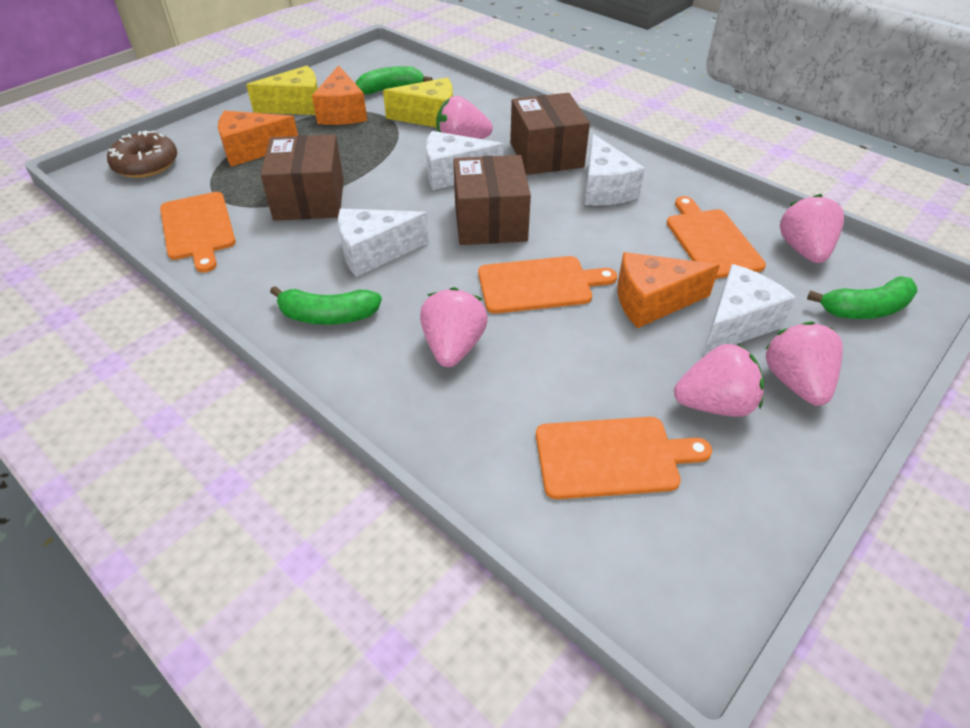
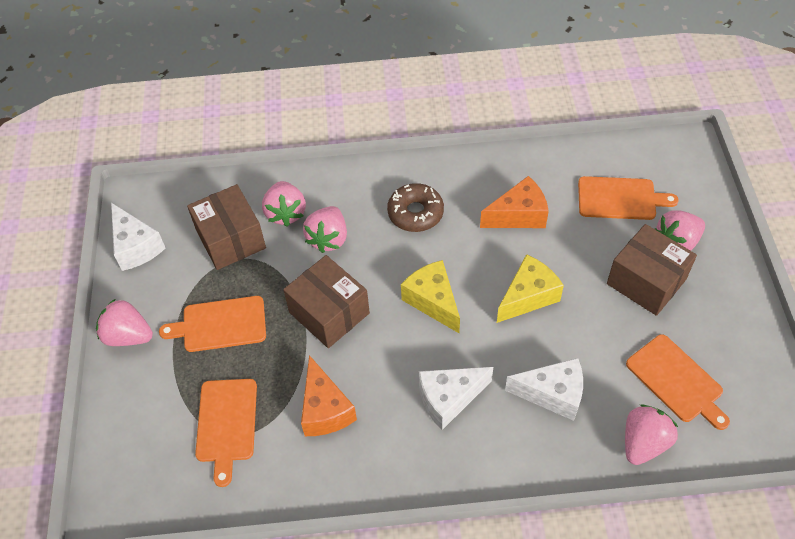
green banana: 3 -> 0
orange cheese: 3 -> 2
white cheese: 4 -> 3

